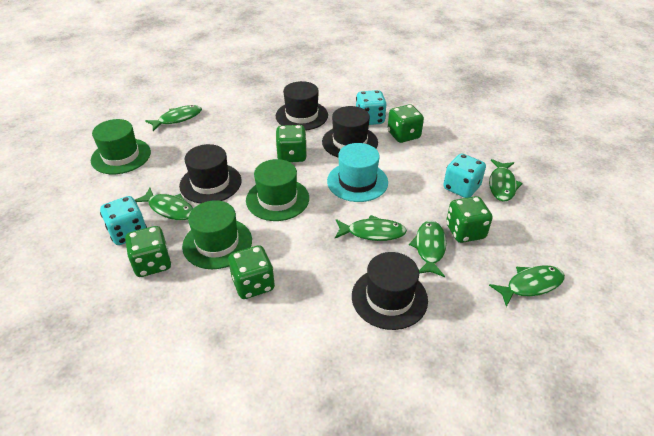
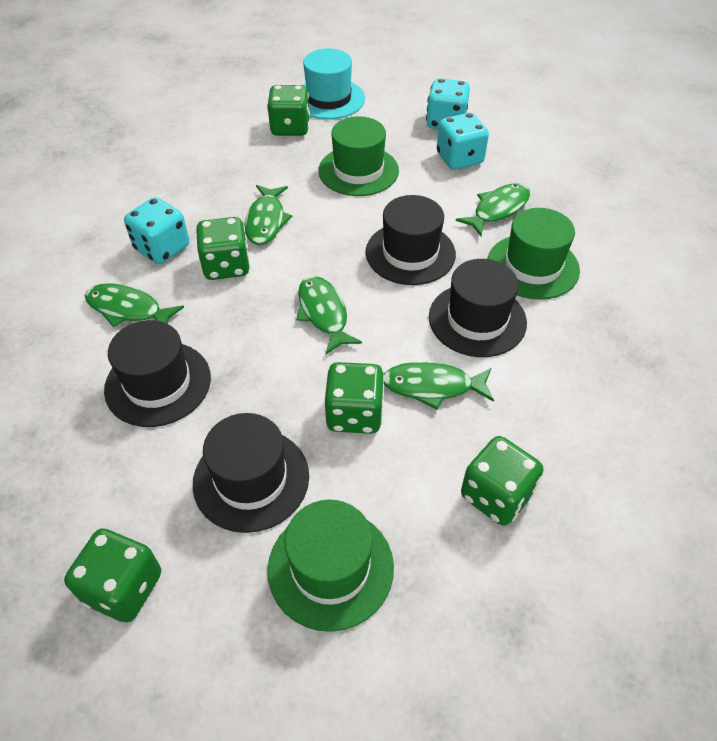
green fish: 6 -> 5

